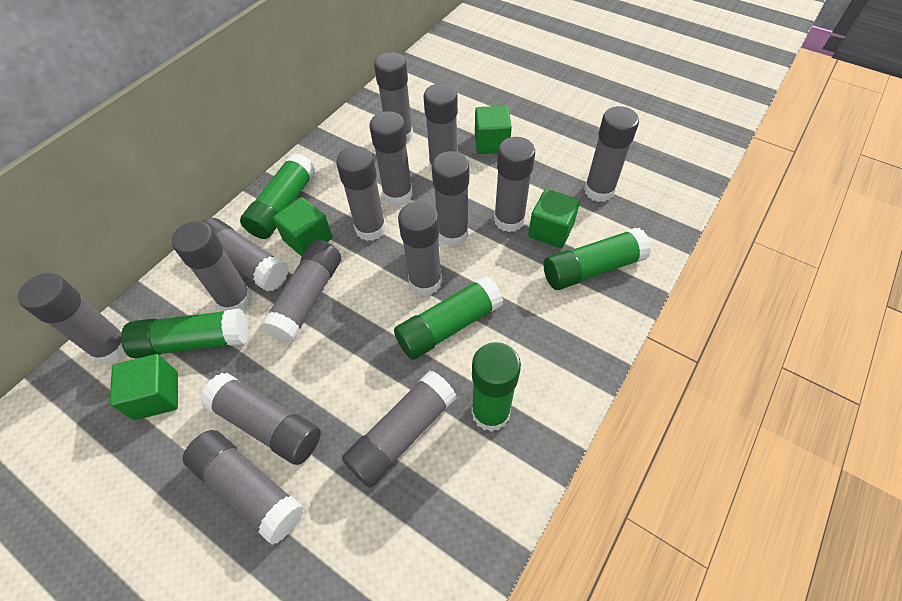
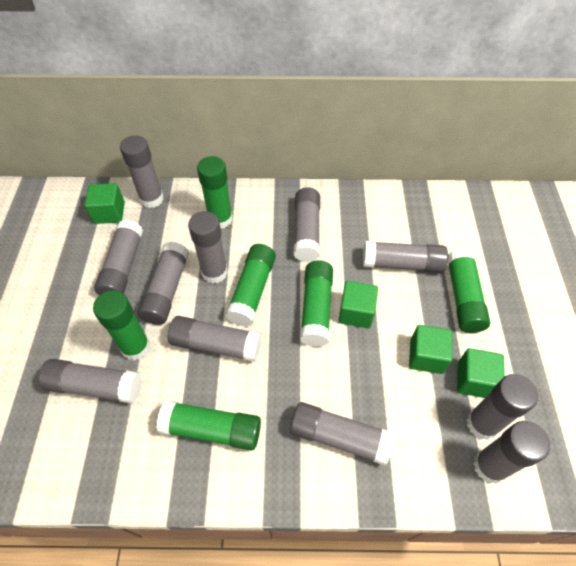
green glue stick: 5 -> 6
grey glue stick: 15 -> 11

